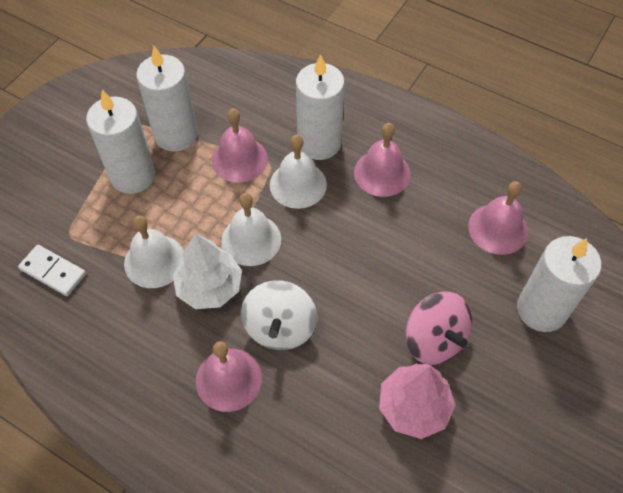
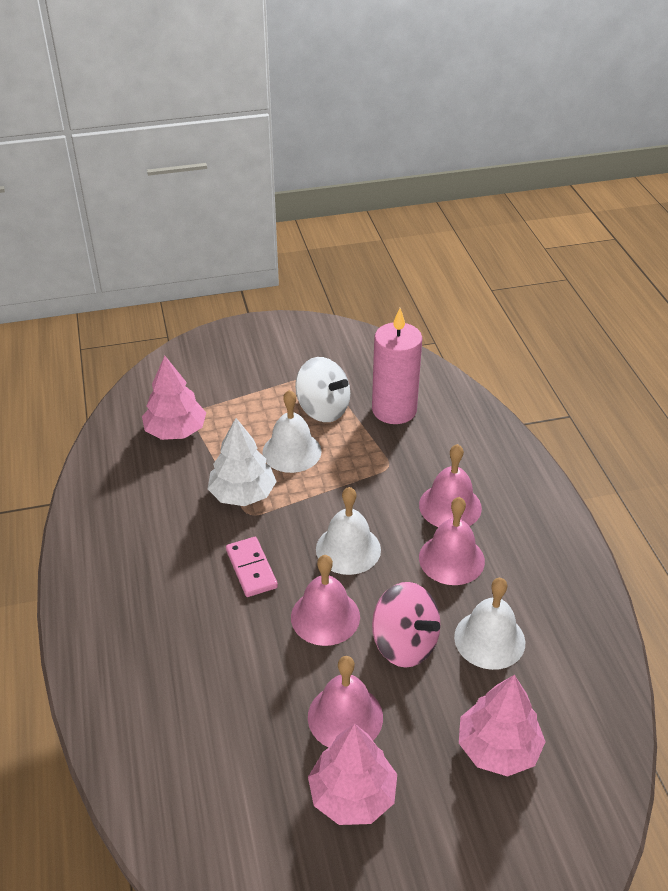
pink candle: 0 -> 1
pink domino: 0 -> 1
pink tree: 1 -> 3
white candle: 4 -> 0
white domino: 1 -> 0

